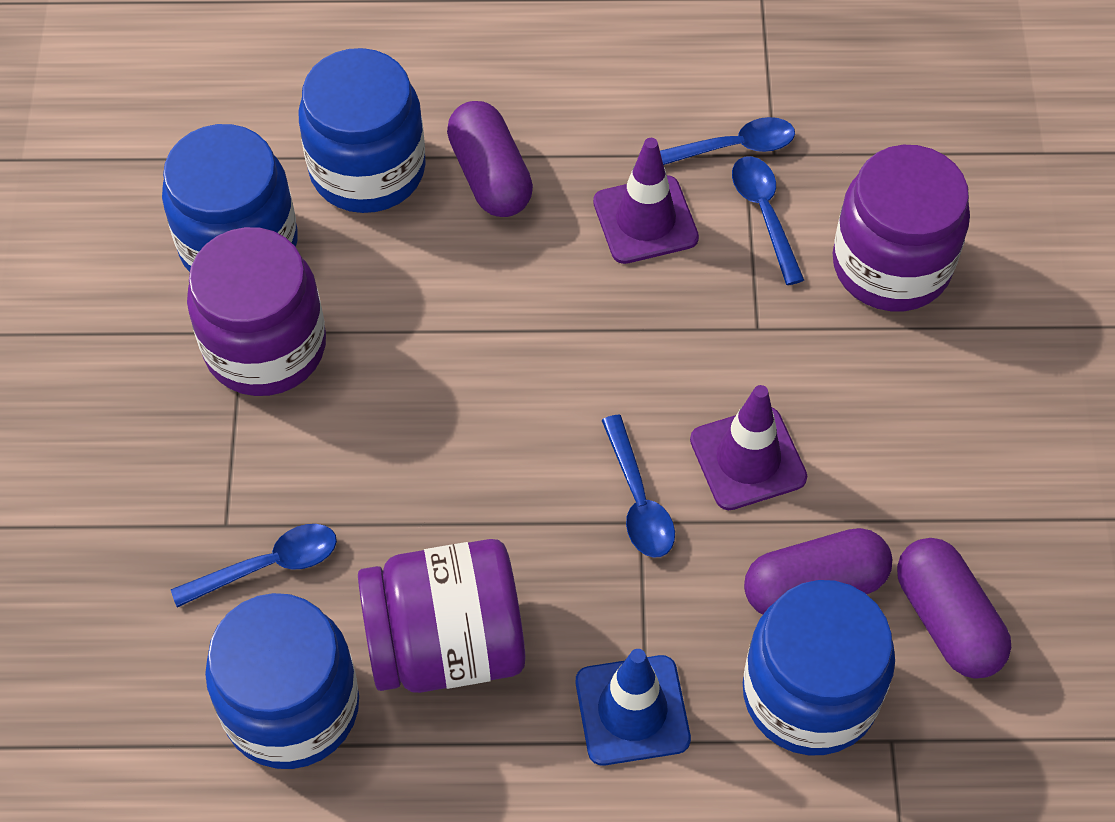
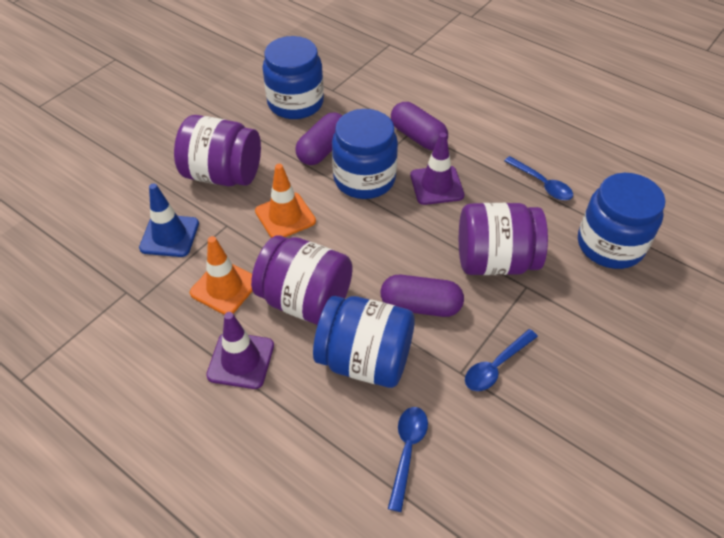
blue spoon: 4 -> 3
orange traffic cone: 0 -> 2

